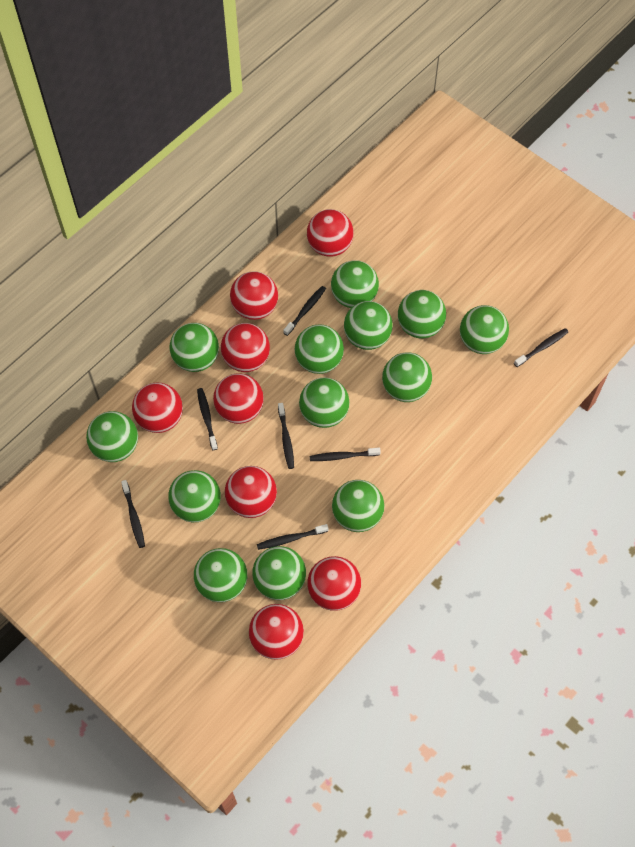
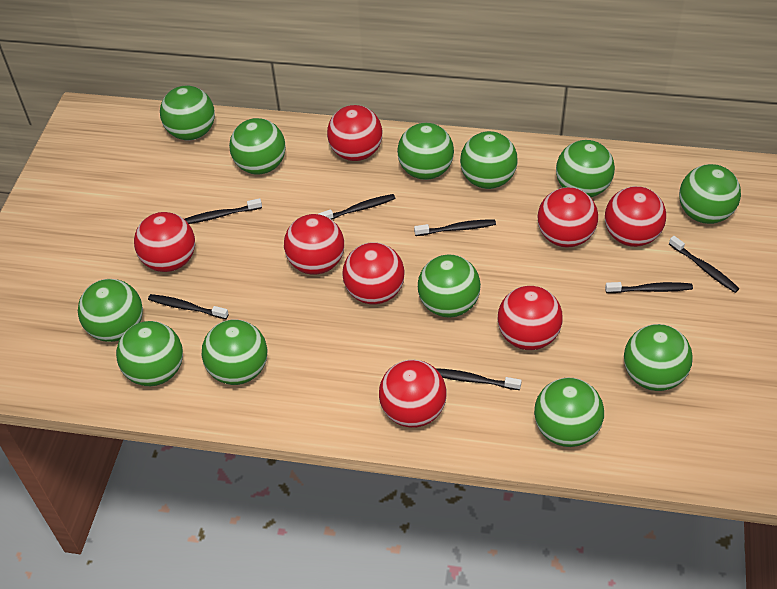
green ball: 13 -> 12

